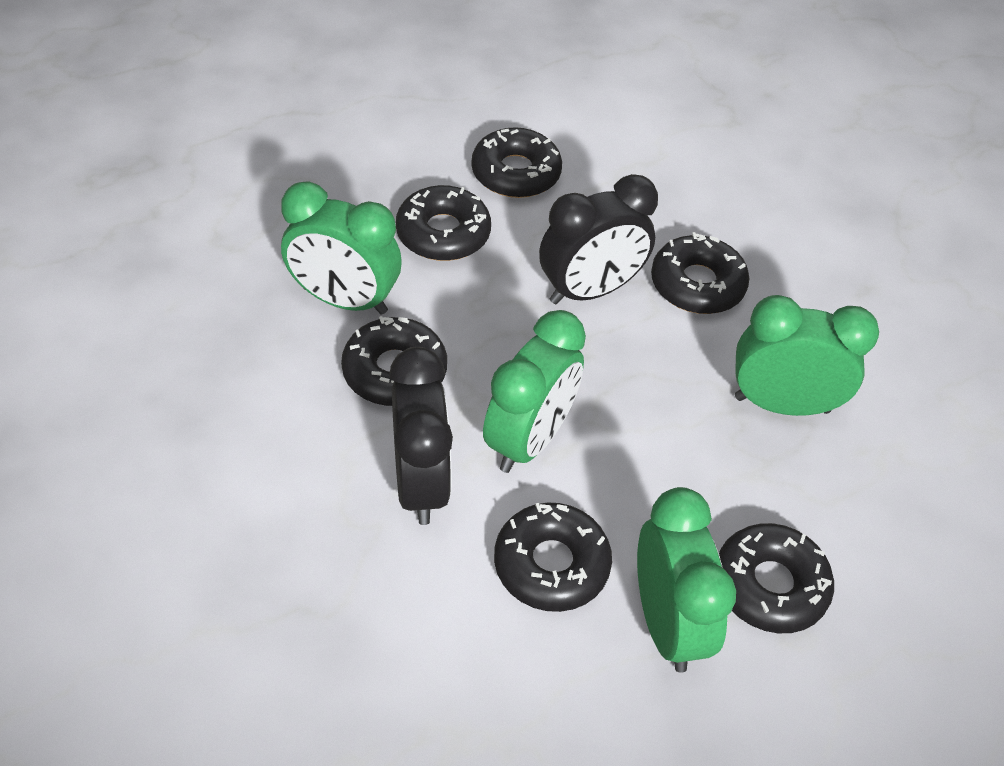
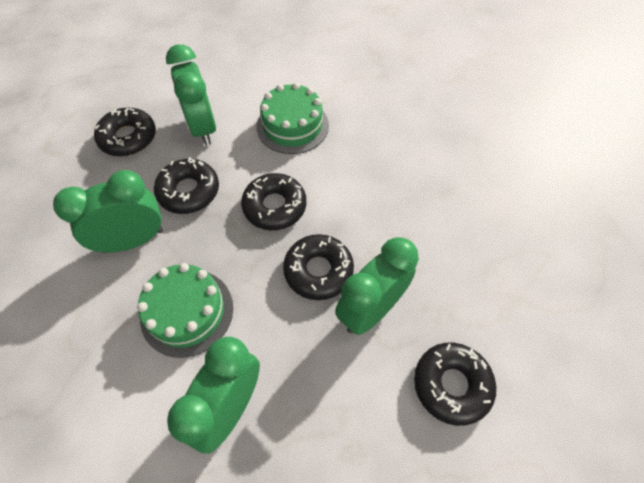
black clock: 2 -> 0
black donut: 6 -> 5
green cake: 0 -> 2

